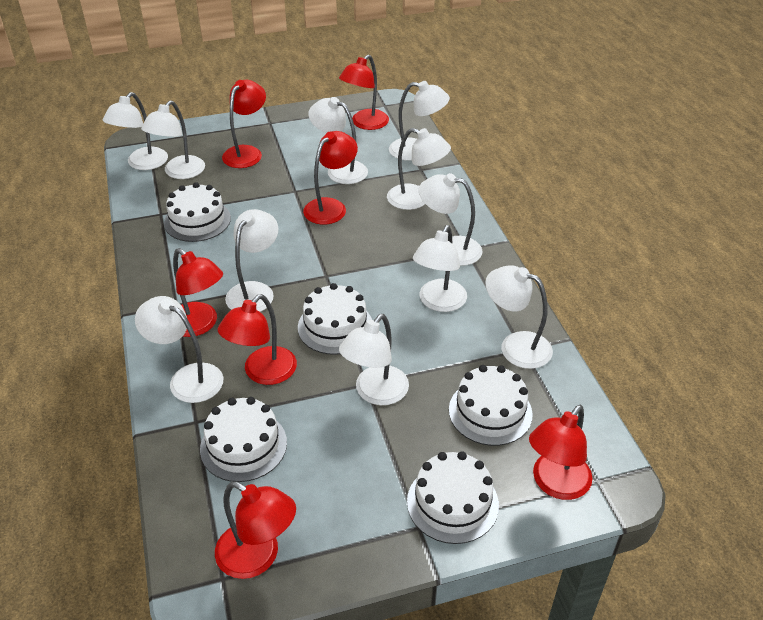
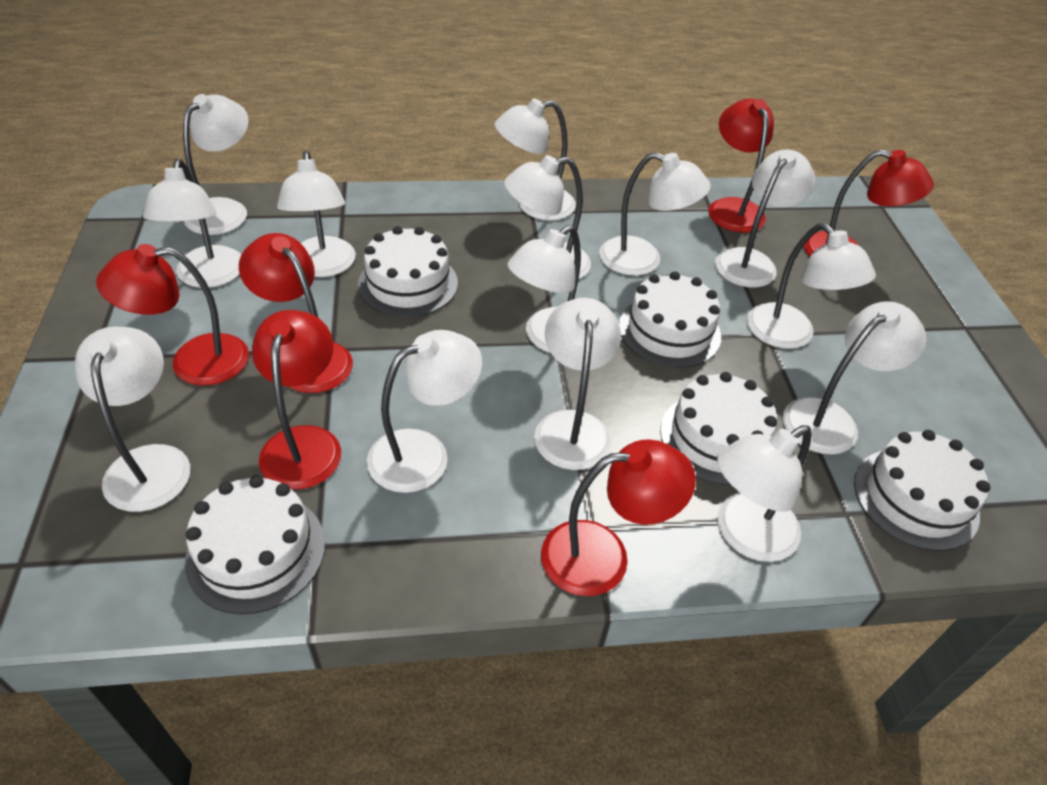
red lamp: 7 -> 6
white lamp: 11 -> 14

